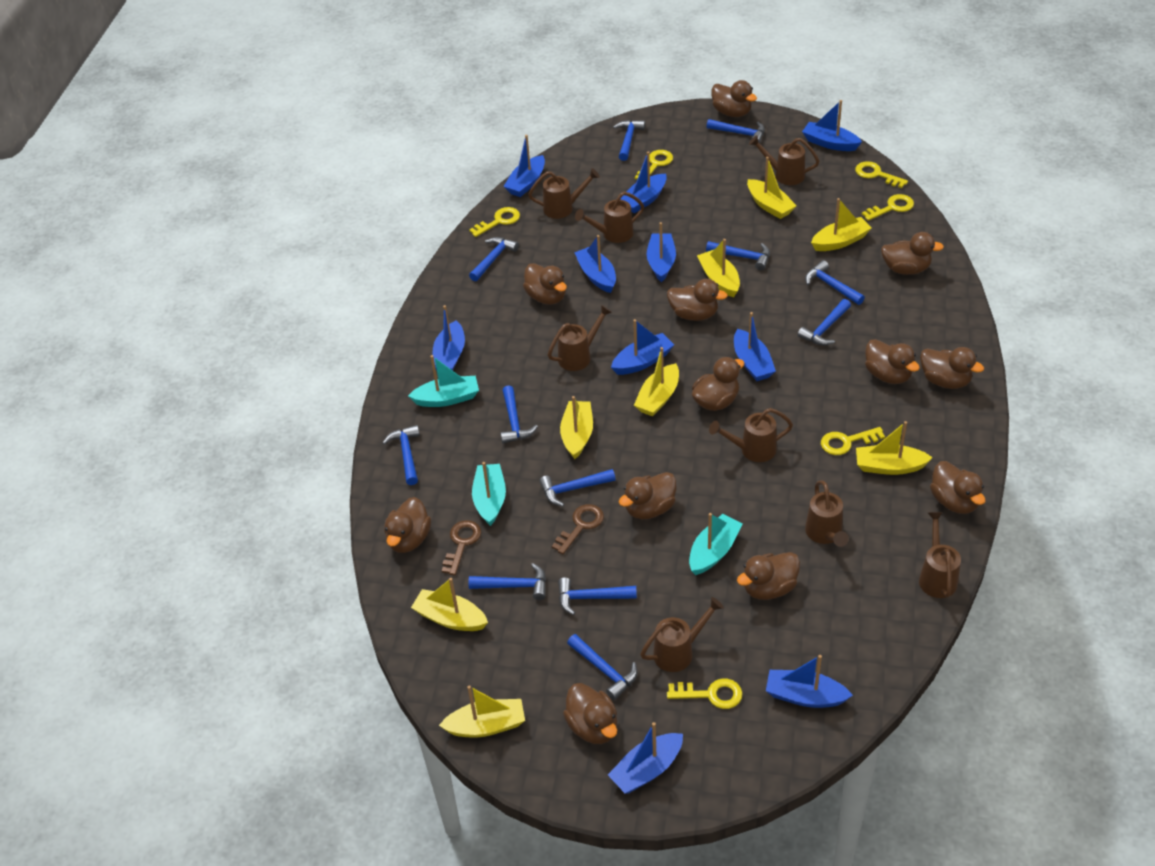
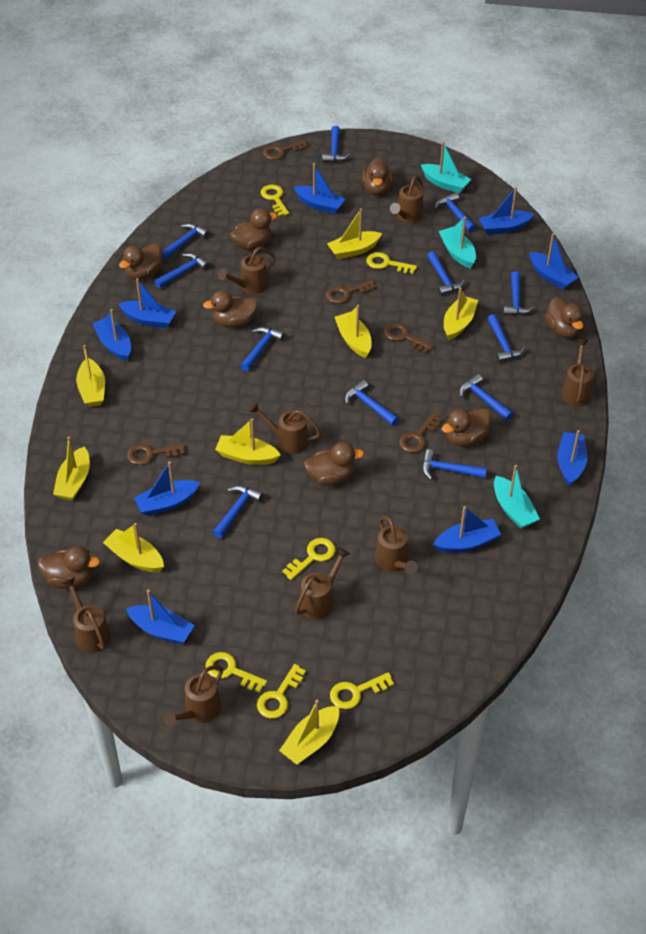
blue boat: 10 -> 9
brown duck: 12 -> 8
brown key: 2 -> 5

